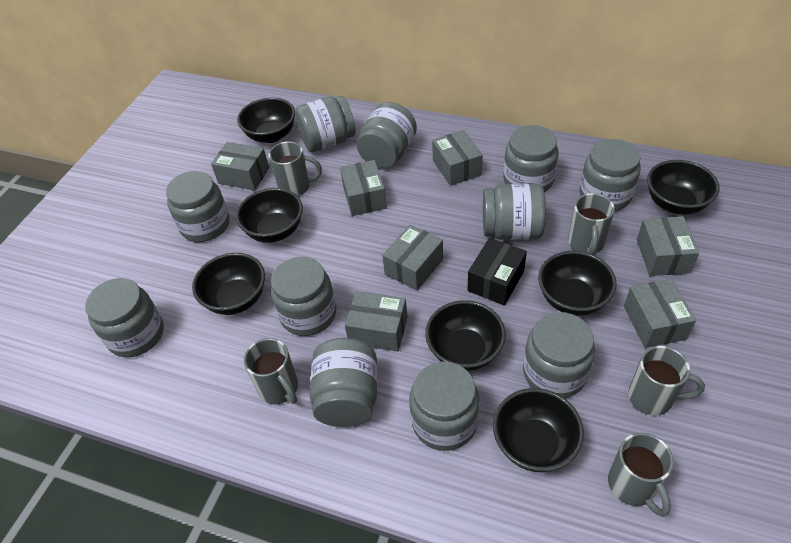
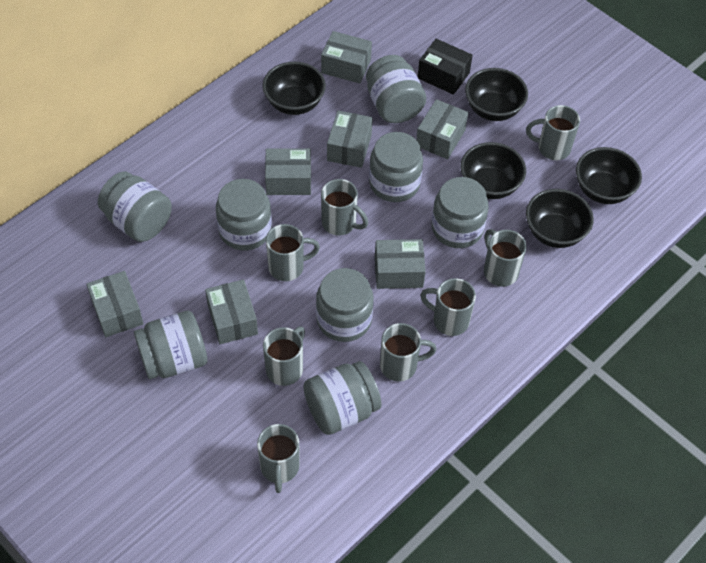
black bowl: 7 -> 5
grey jar: 11 -> 8
grey mug: 5 -> 8

